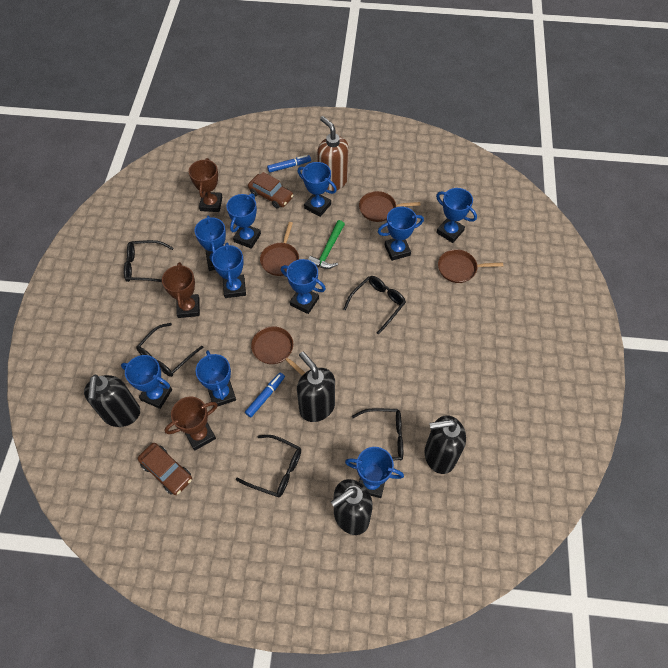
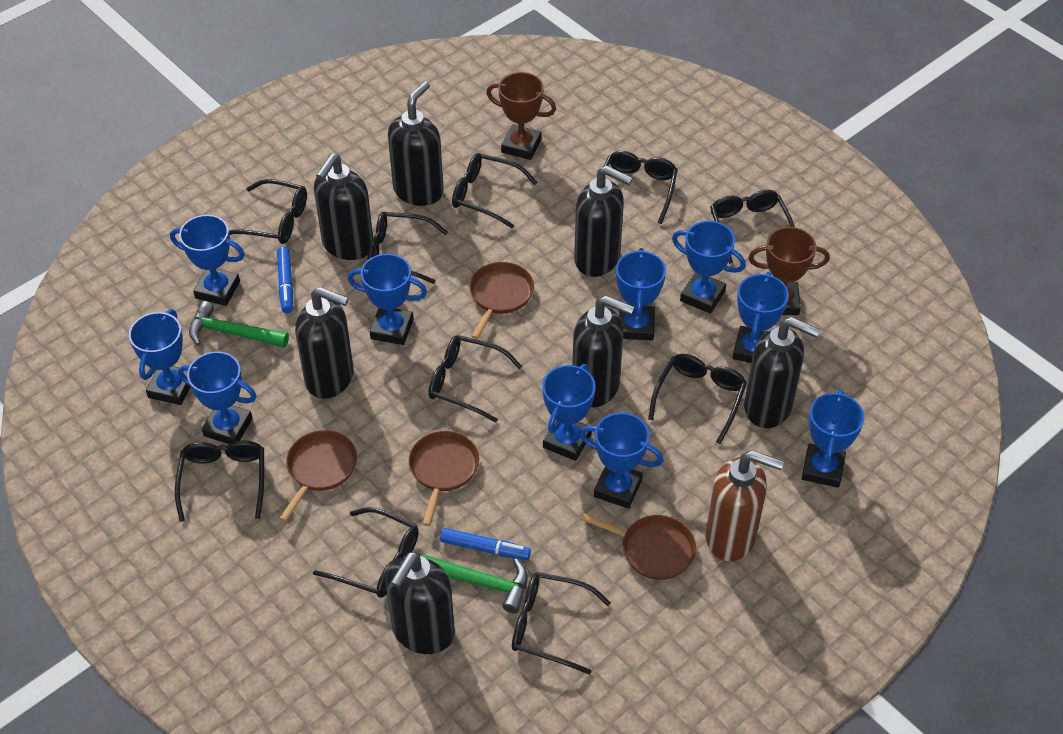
black glasses: 5 -> 10
black soap dispenser: 4 -> 7
brown car: 2 -> 0
brown trophy: 3 -> 2
green hammer: 1 -> 2

